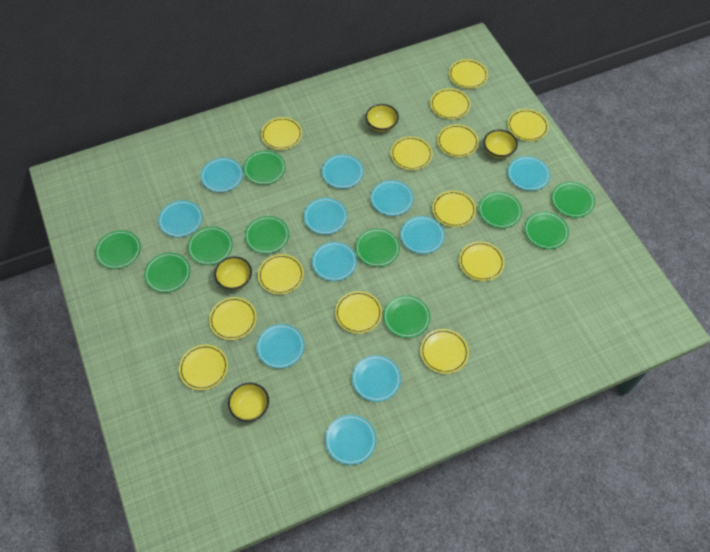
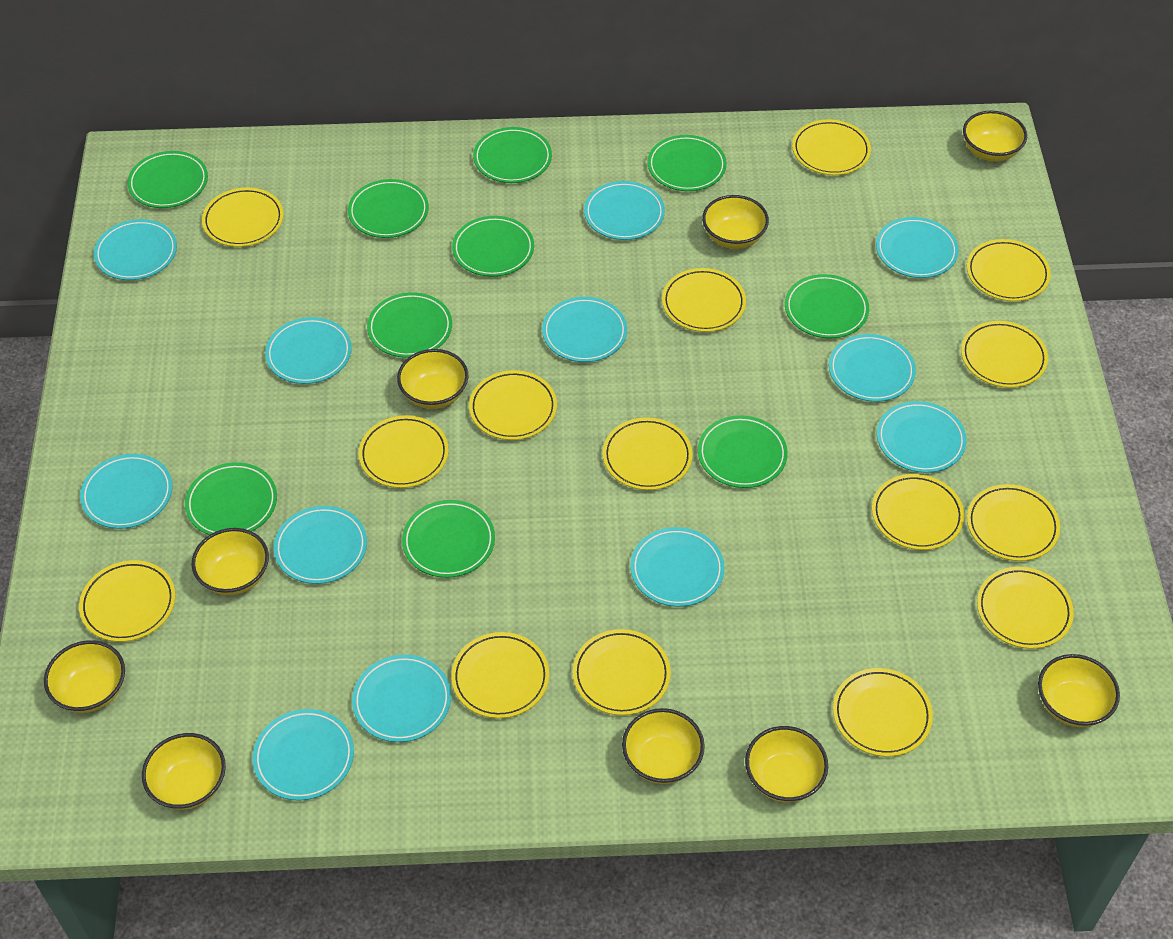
turquoise plate: 11 -> 12
yellow bowl: 4 -> 9
yellow plate: 13 -> 15

